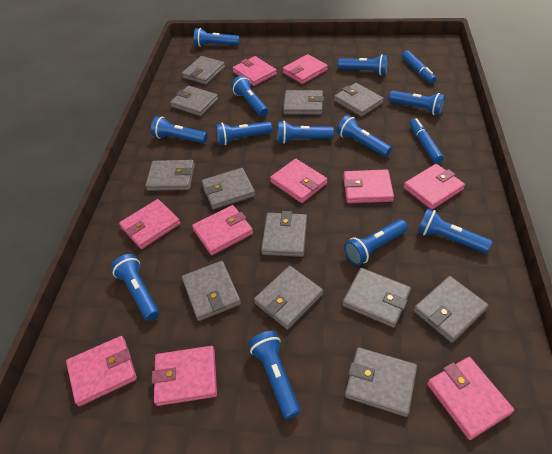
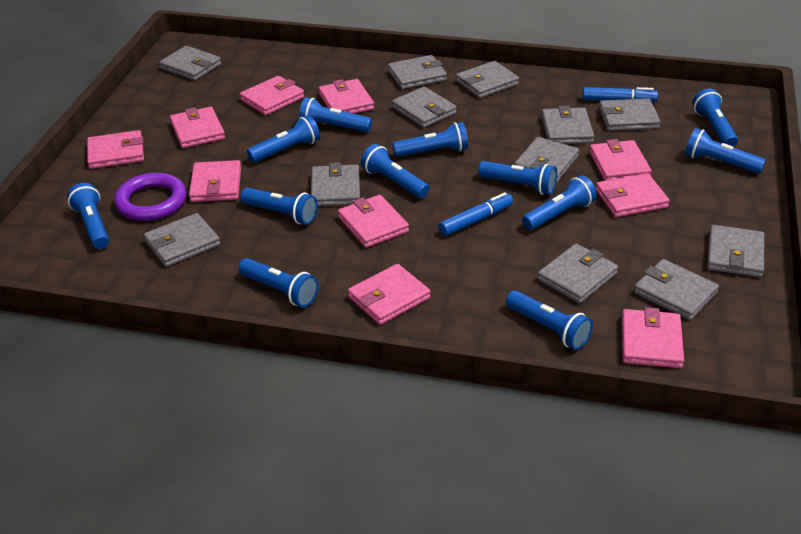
purple ring: 0 -> 1

